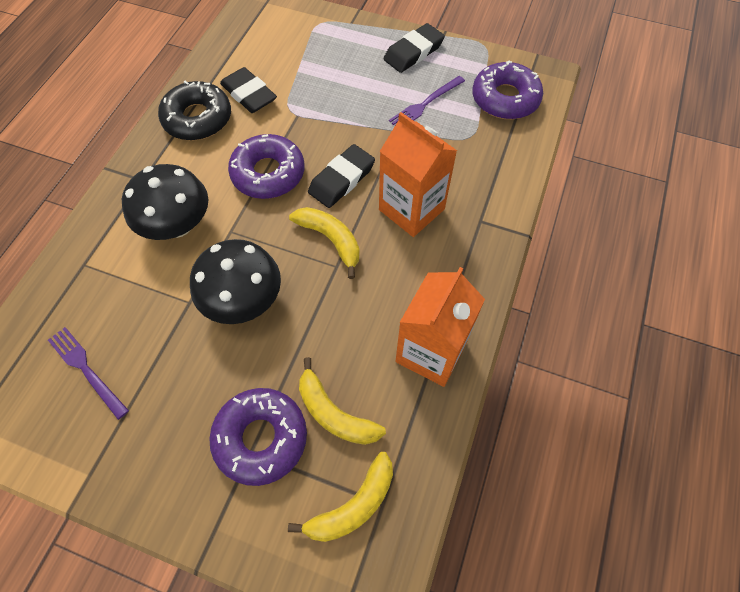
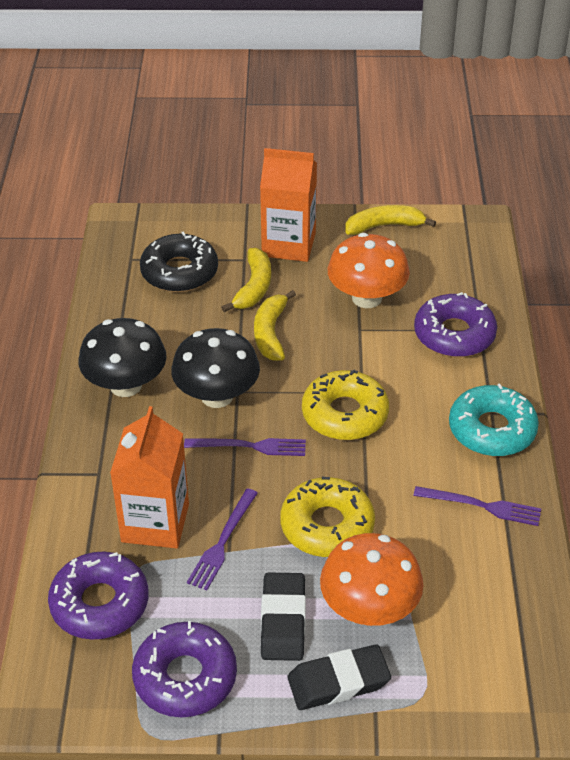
black eraser: 3 -> 2
orange mushroom: 0 -> 2
purple fork: 2 -> 3
turquoise donut: 0 -> 1
yellow donut: 0 -> 2

